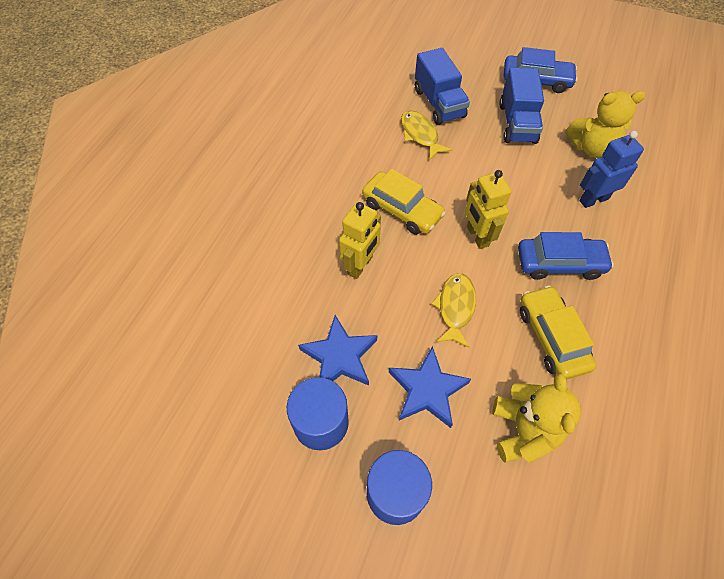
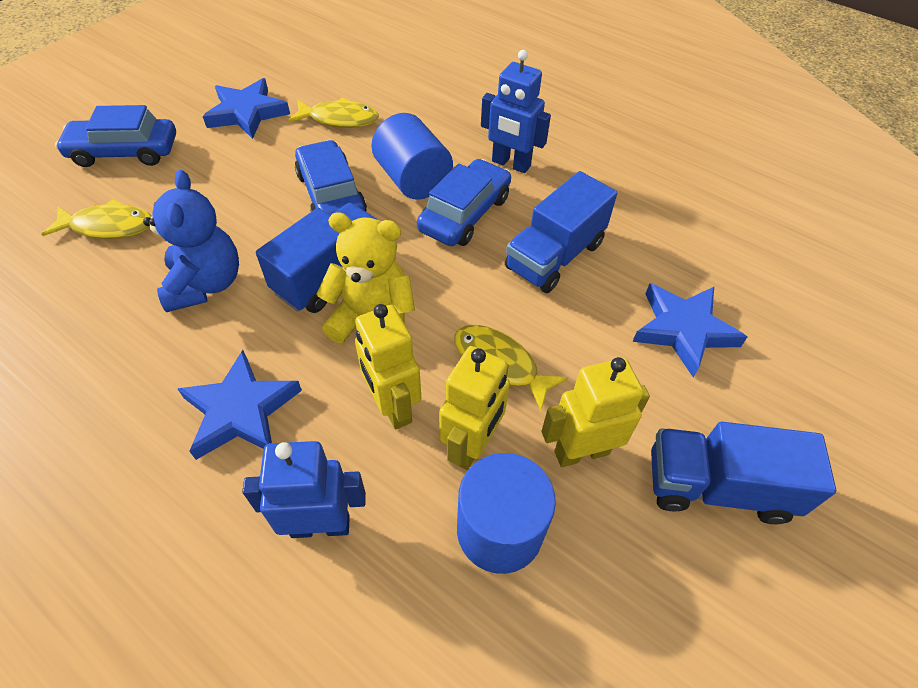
blue car: 2 -> 3
blue robot: 1 -> 2
blue star: 2 -> 3
blue teddy bear: 0 -> 1
blue truck: 2 -> 3
yellow car: 2 -> 0
yellow fish: 2 -> 3
yellow robot: 2 -> 3
yellow teddy bear: 2 -> 1

